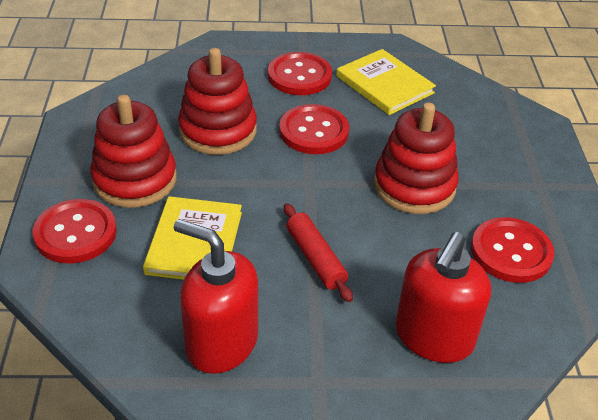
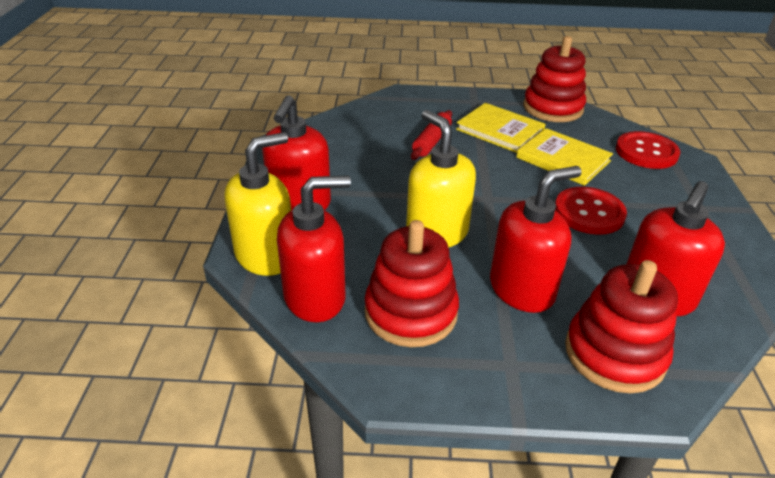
red button: 4 -> 2
red soap dispenser: 2 -> 4
yellow soap dispenser: 0 -> 2

